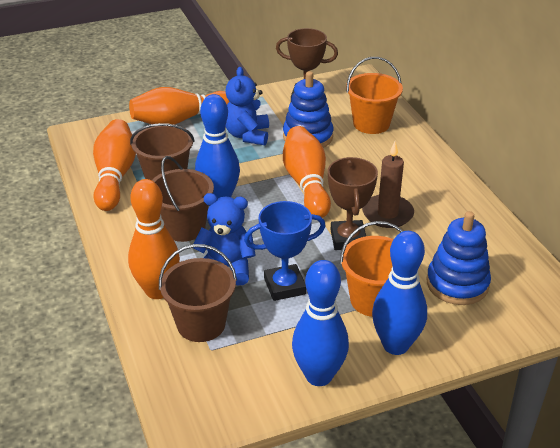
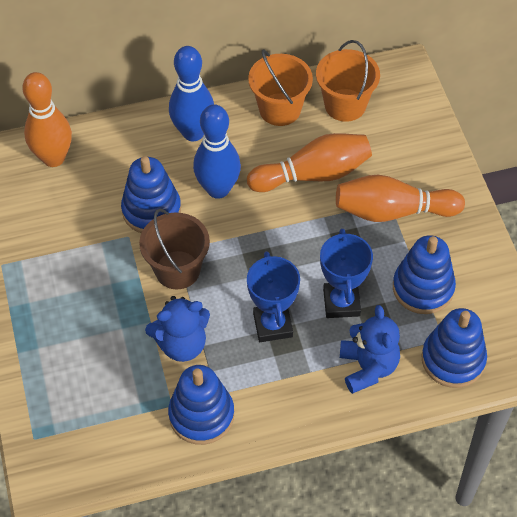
blue bowling pin: 3 -> 2
blue stacking toy: 2 -> 4
blue trophy: 1 -> 2
brown bucket: 3 -> 1
brown candle: 1 -> 0
brown trophy: 2 -> 0
orange bowling pin: 4 -> 3

